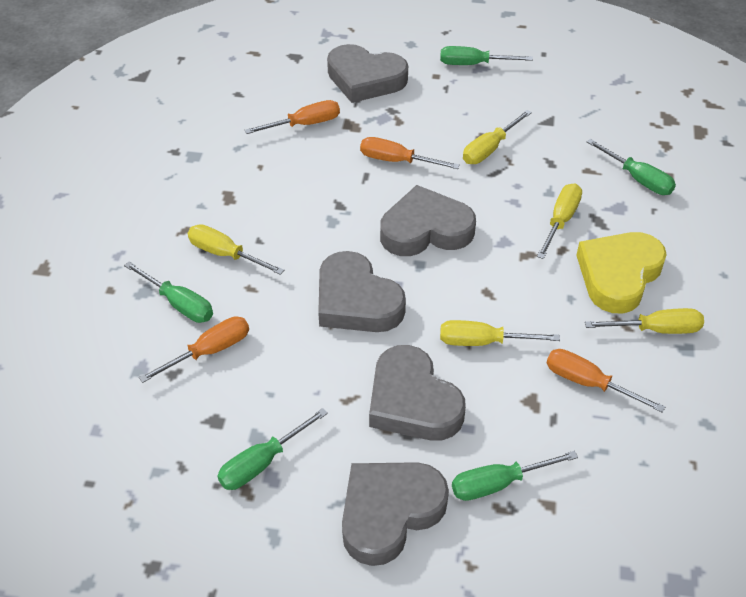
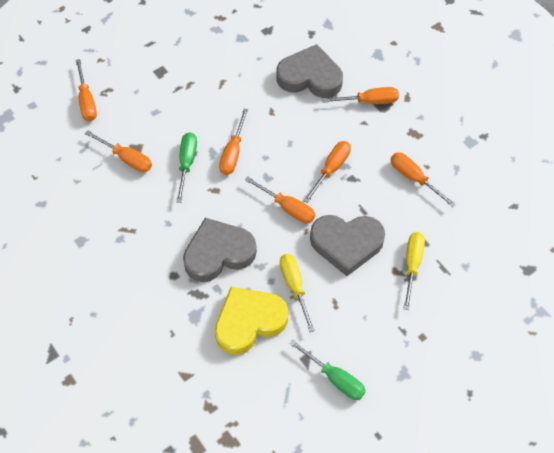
green screwdriver: 5 -> 2
grey heart: 5 -> 3
orange screwdriver: 4 -> 7
yellow screwdriver: 5 -> 2

